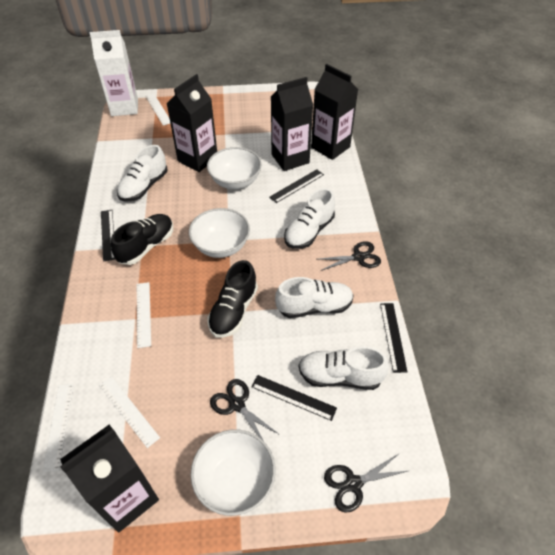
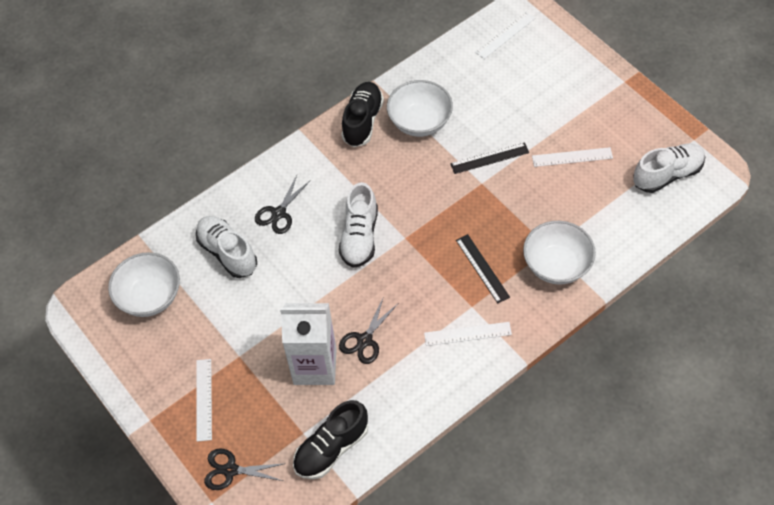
black carton: 4 -> 0
black ruler: 4 -> 2
white shoe: 4 -> 3

